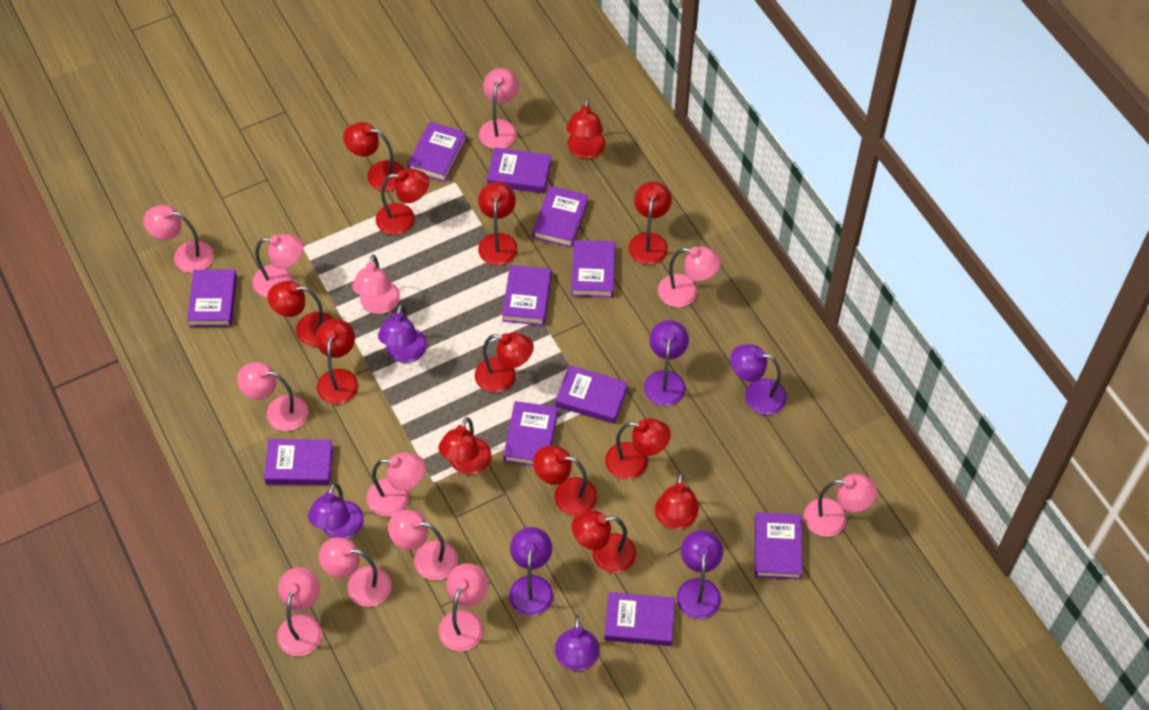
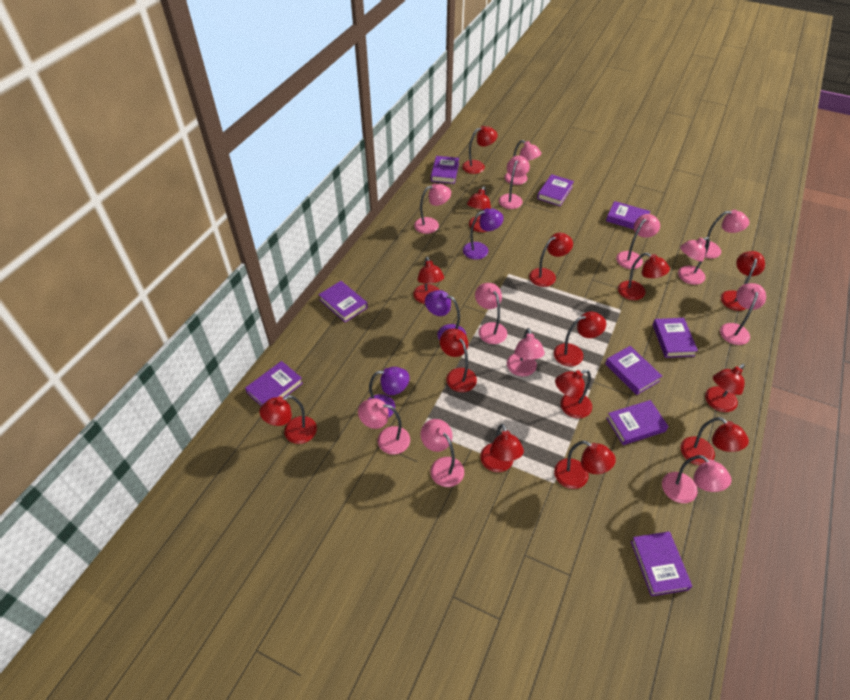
purple book: 11 -> 9
purple lamp: 7 -> 3
red lamp: 13 -> 14

